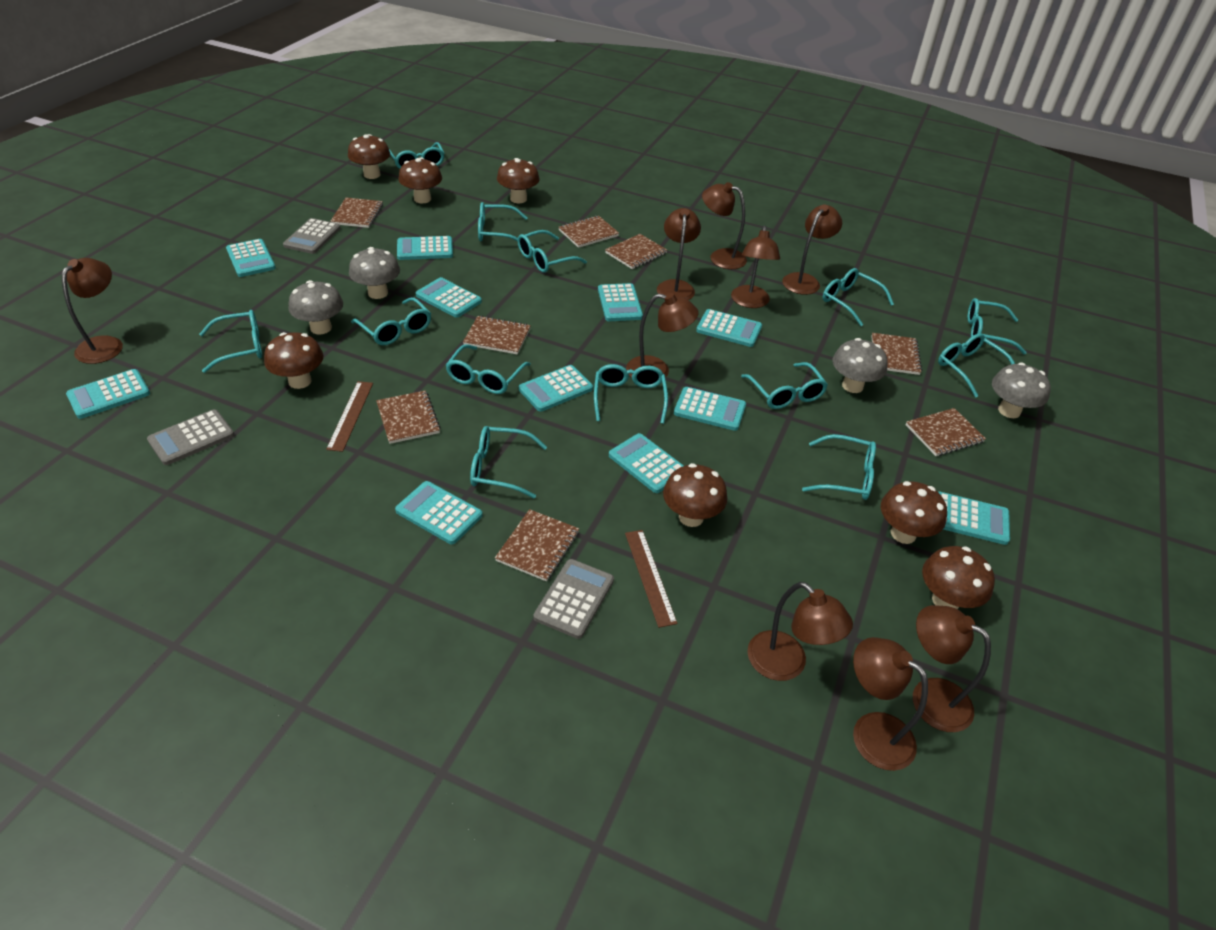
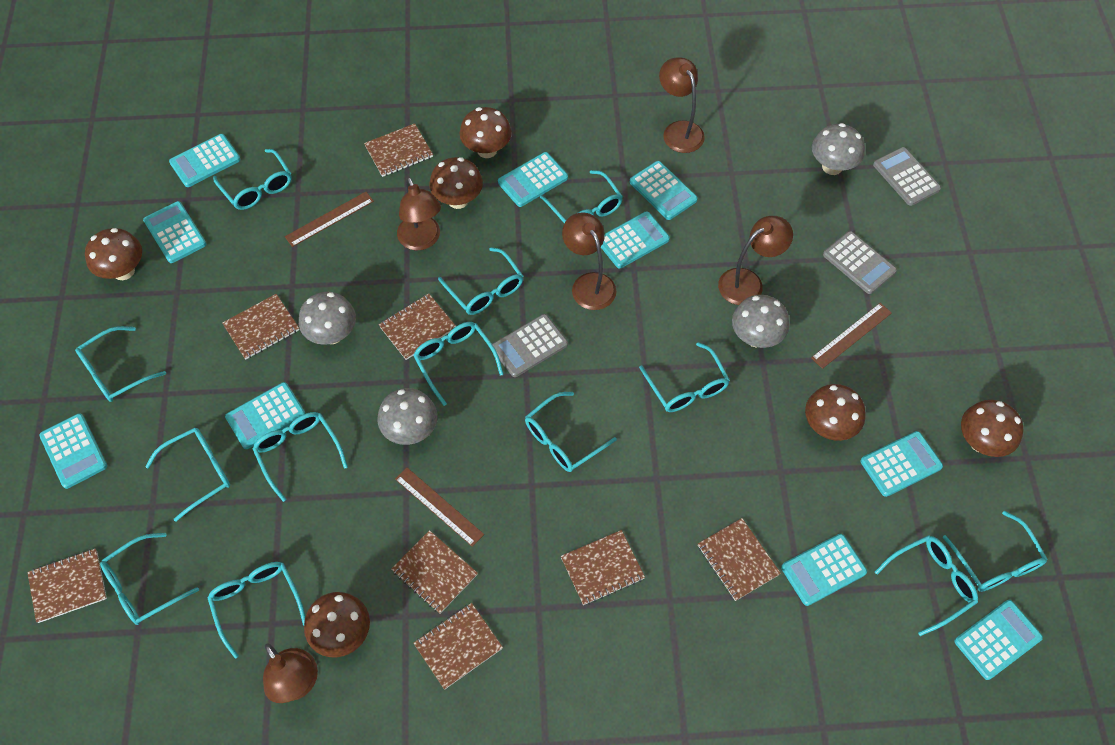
brown lamp: 9 -> 5
brown mushroom: 7 -> 6
brown ruler: 2 -> 3
turquoise calculator: 11 -> 10

